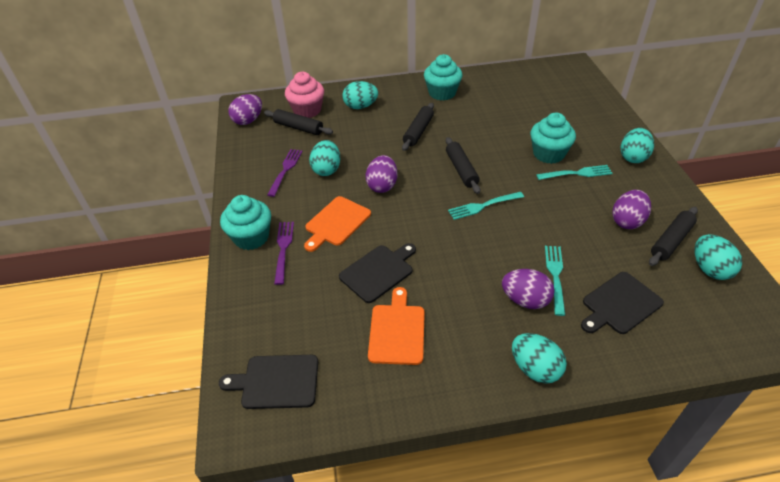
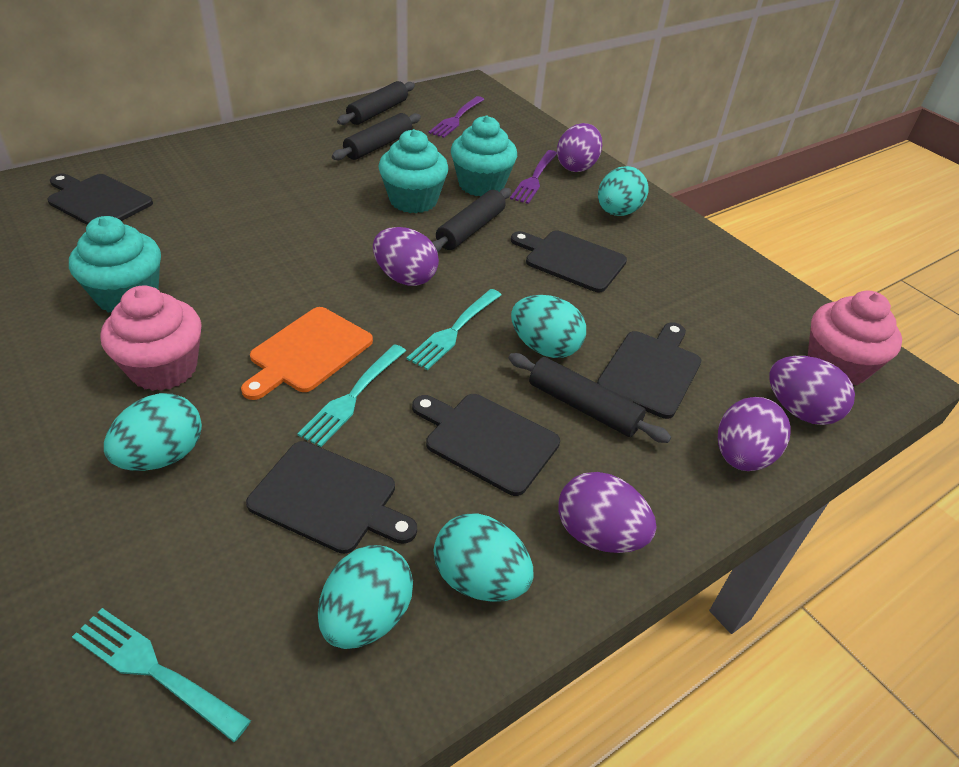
black cutting board: 3 -> 5
orange cutting board: 2 -> 1
pink cupcake: 1 -> 2
purple egg: 4 -> 5

